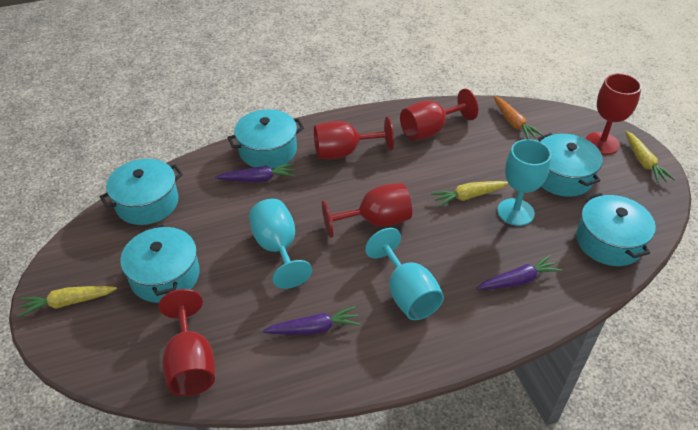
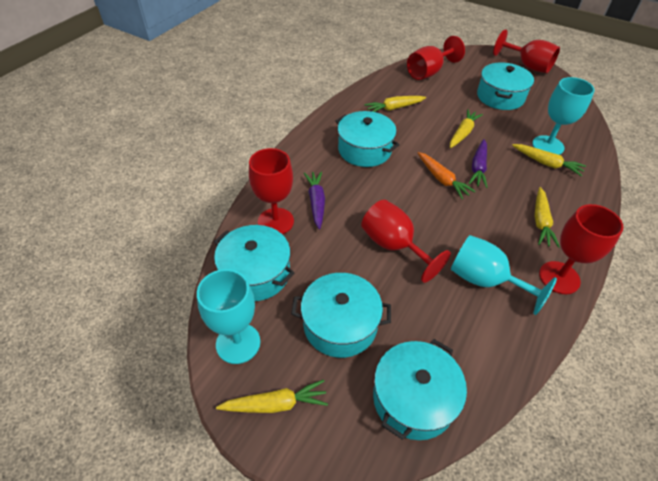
purple carrot: 3 -> 2
yellow carrot: 3 -> 5

